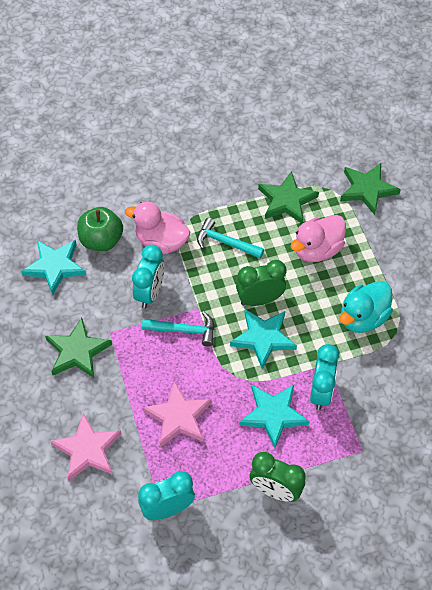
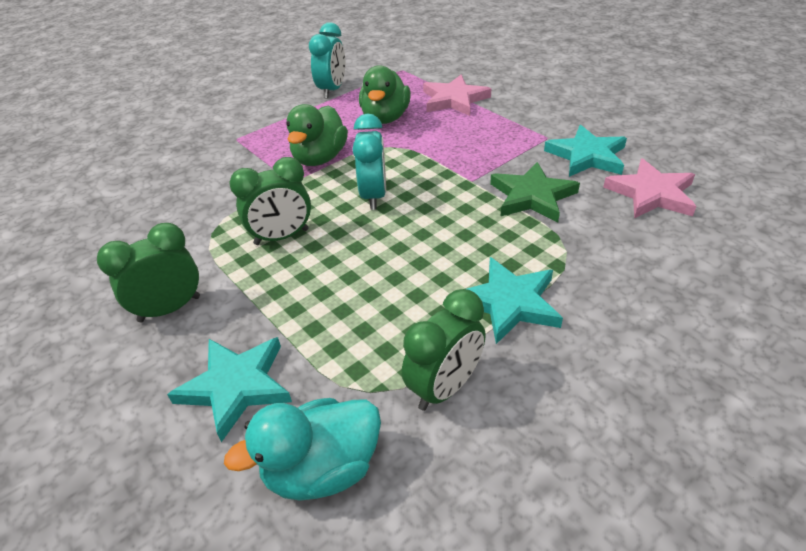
green apple: 1 -> 0
green clock: 2 -> 3
green duck: 0 -> 2
green star: 3 -> 1
pink duck: 2 -> 0
turquoise clock: 3 -> 2
turquoise hammer: 2 -> 0

